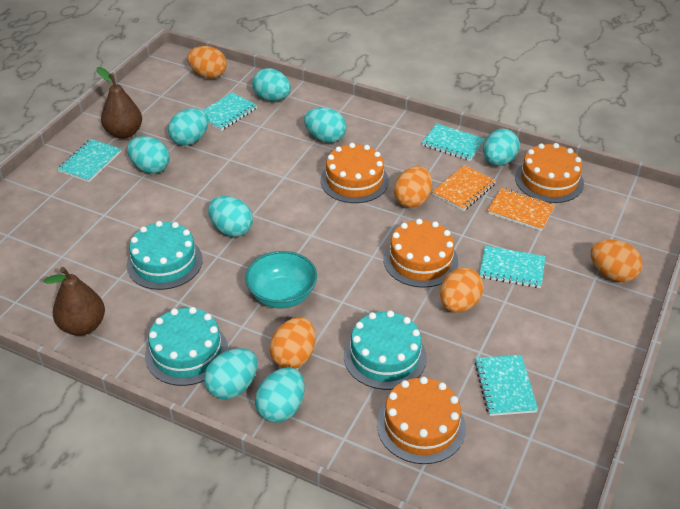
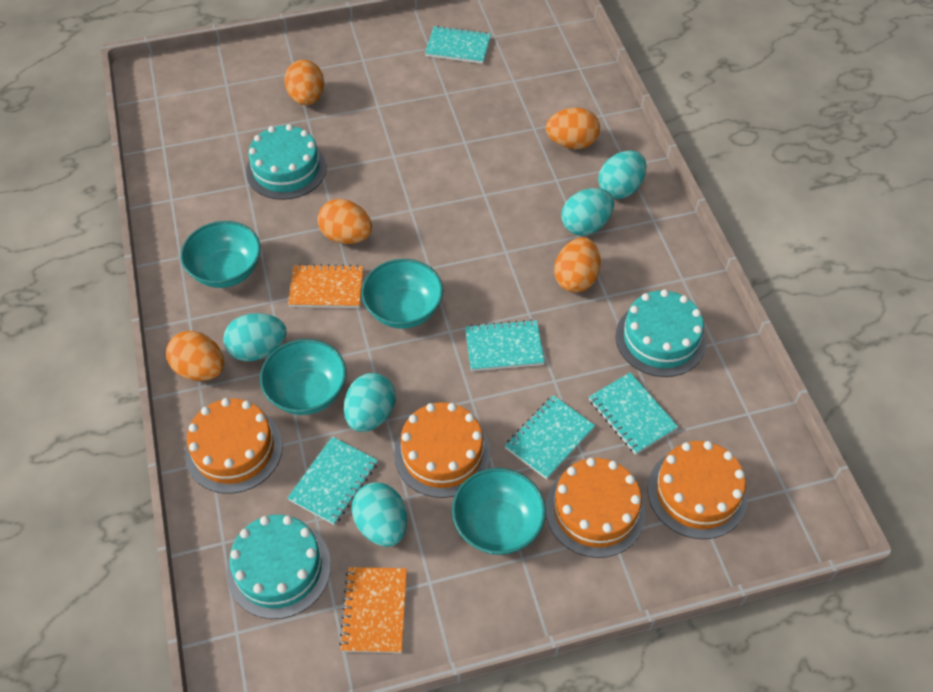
brown pear: 2 -> 0
turquoise bowl: 1 -> 4
turquoise egg: 8 -> 5

